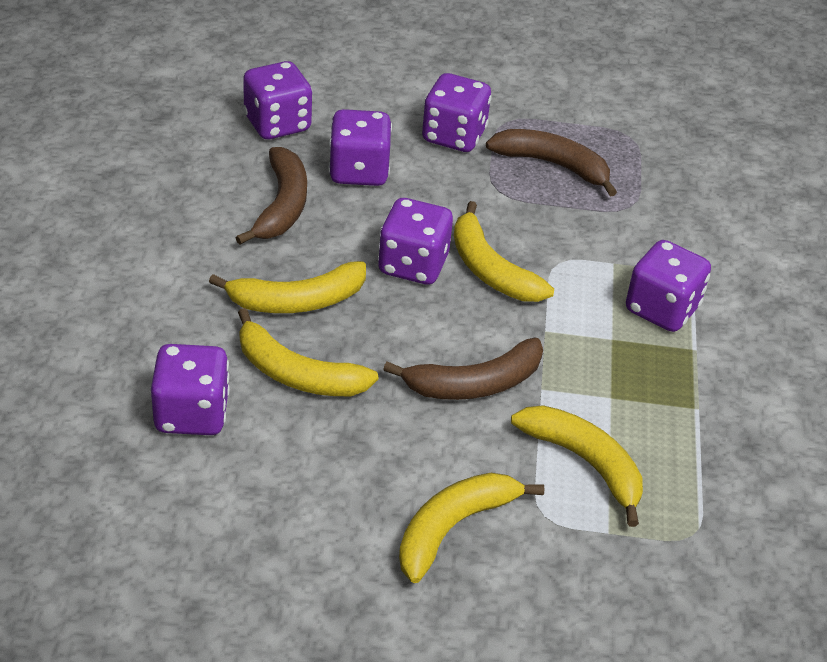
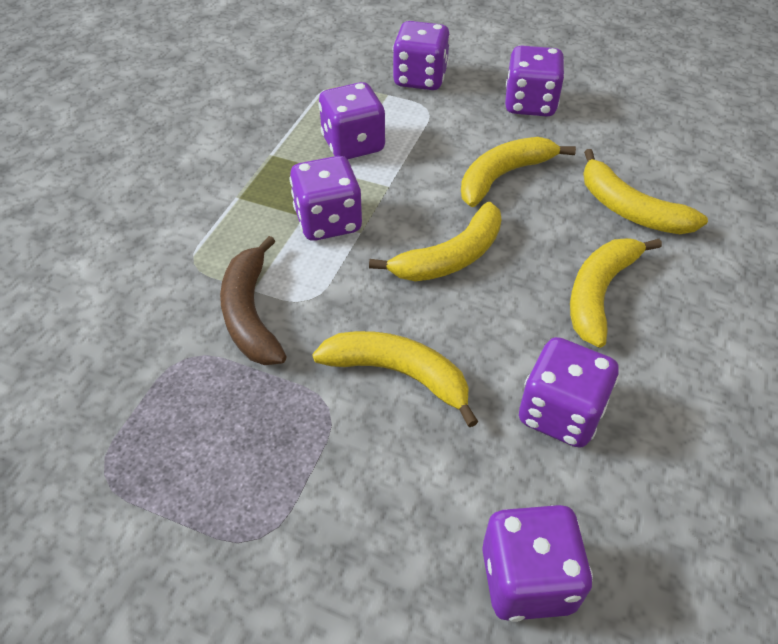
brown banana: 3 -> 1

